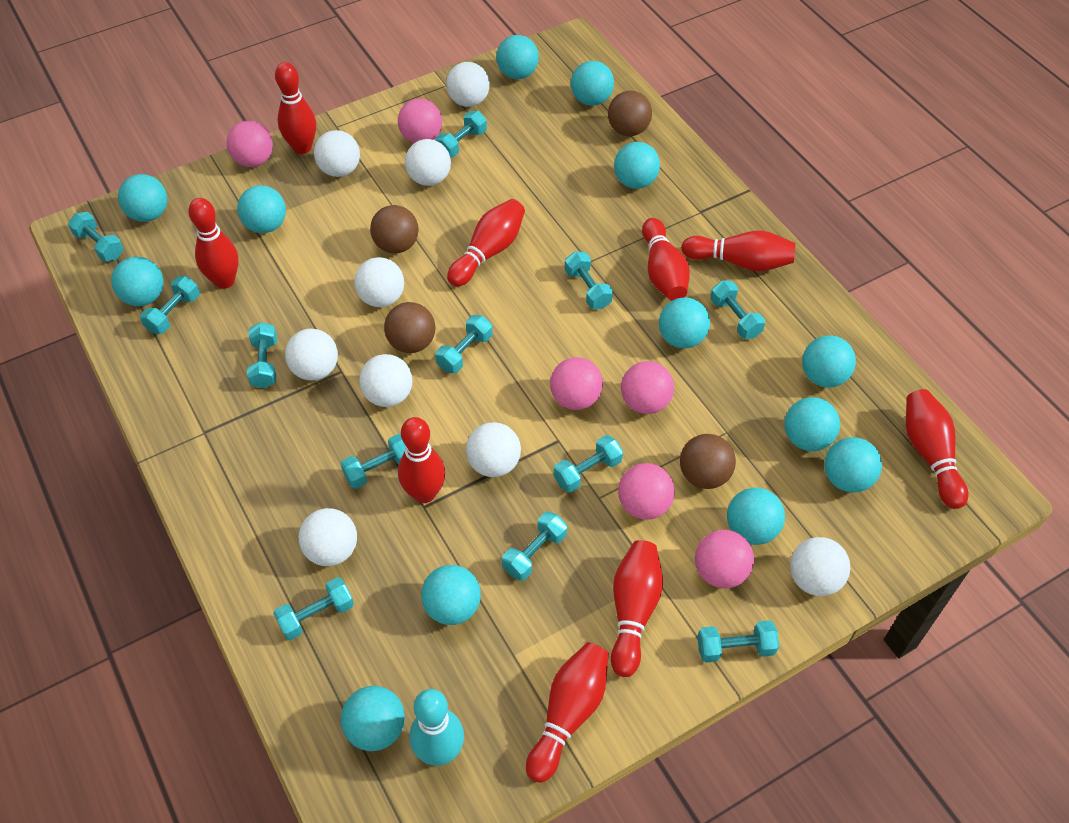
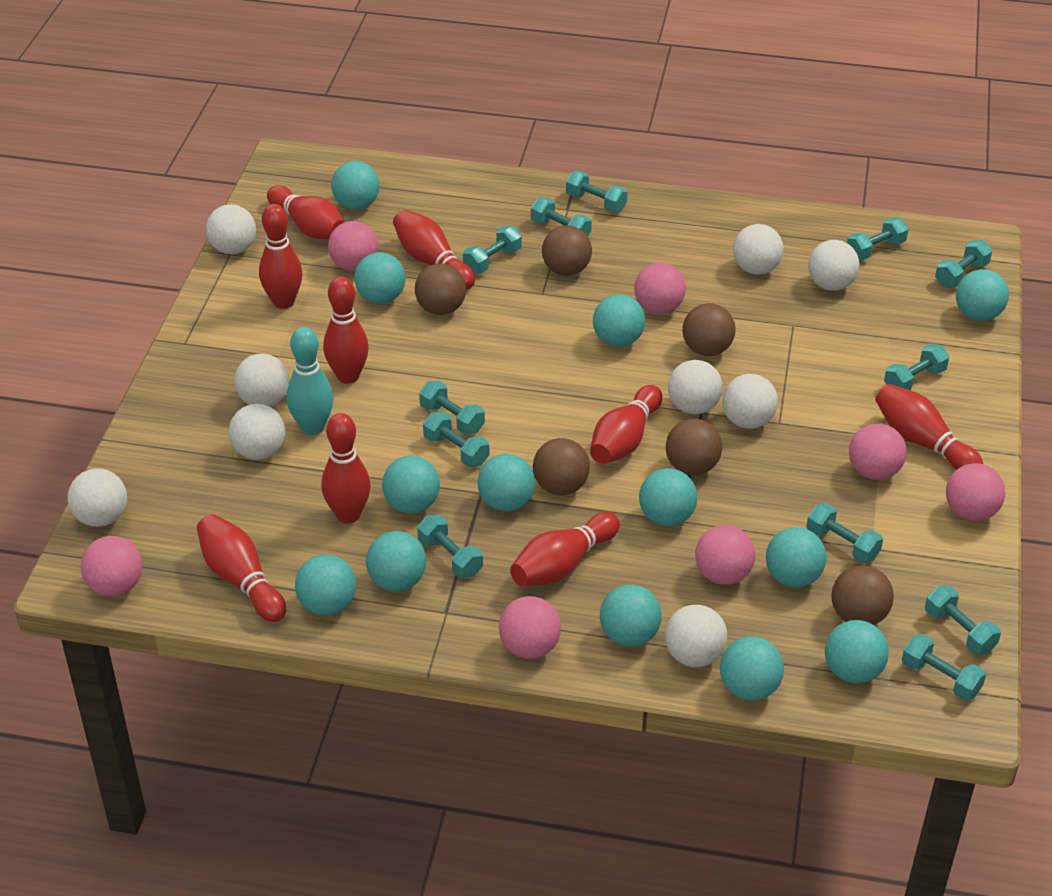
brown ball: 4 -> 6
pink ball: 6 -> 7

